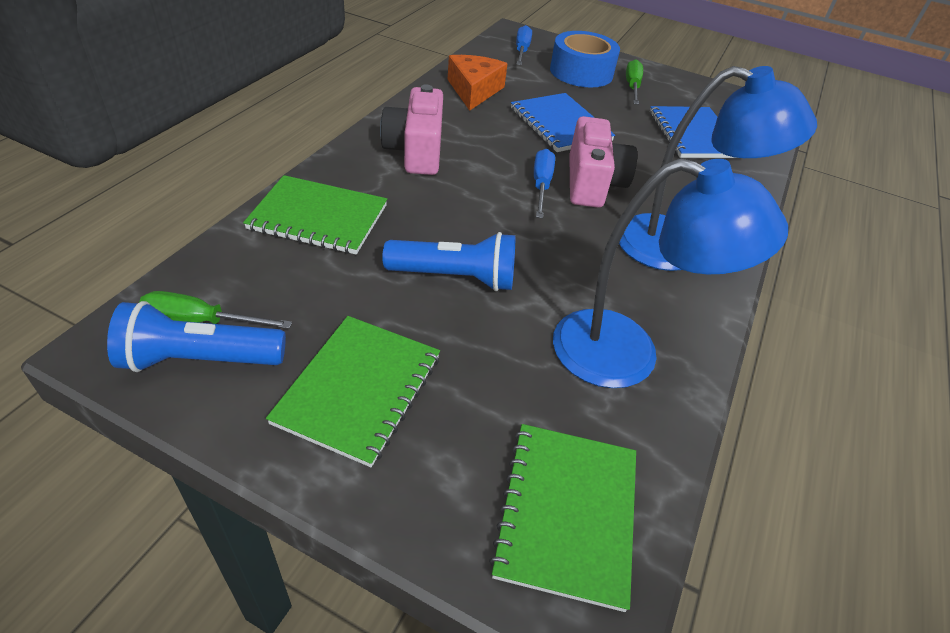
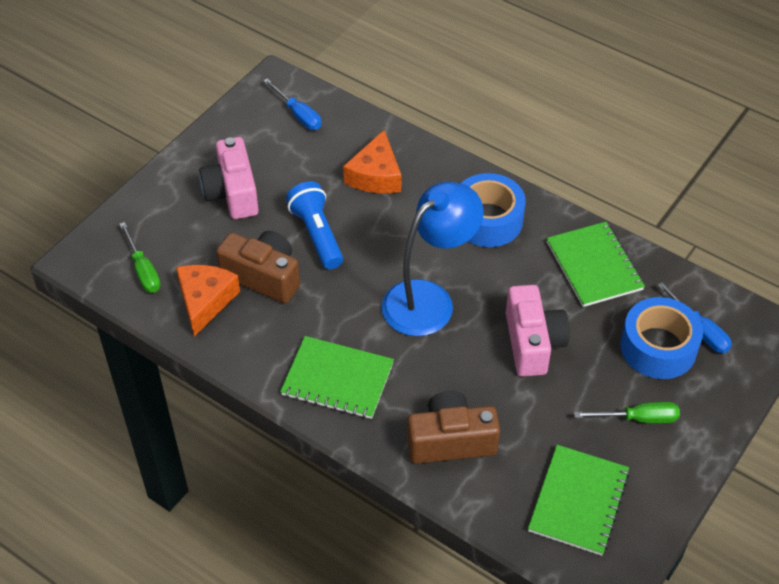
blue flashlight: 2 -> 1
blue lamp: 2 -> 1
blue notebook: 2 -> 0
blue tape: 1 -> 2
brown camera: 0 -> 2
orange cheese: 1 -> 2

